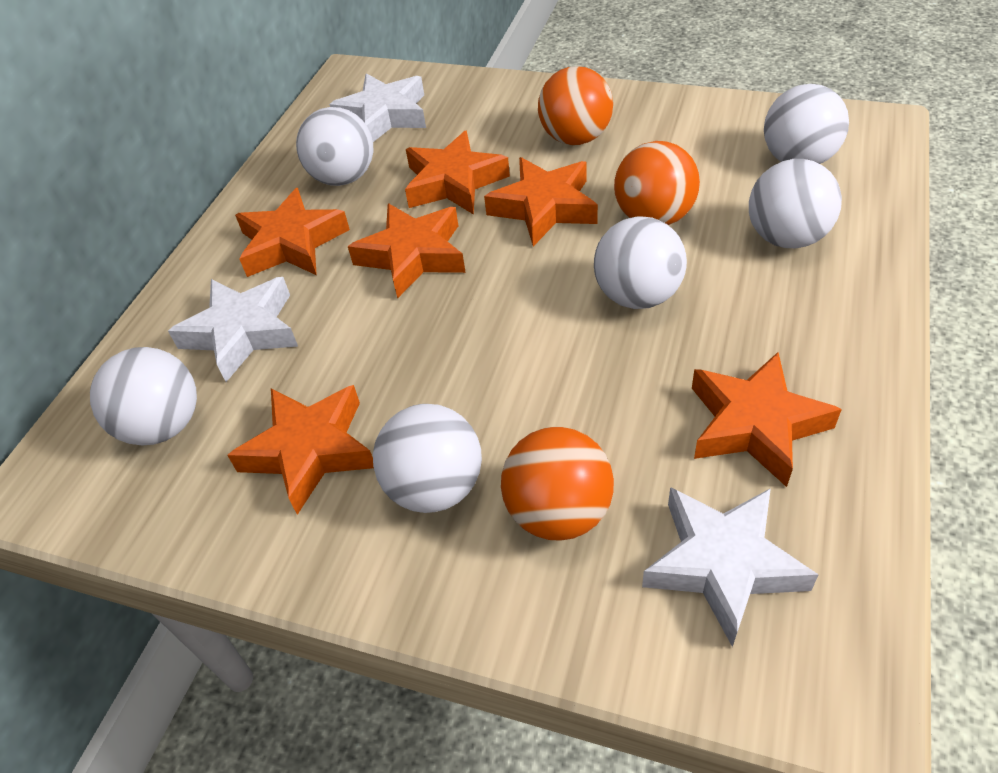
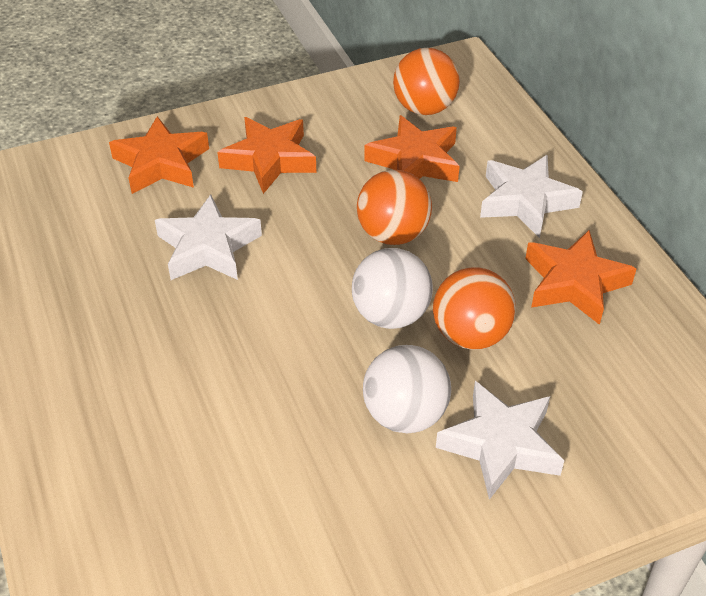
orange star: 6 -> 4
white ball: 6 -> 2

